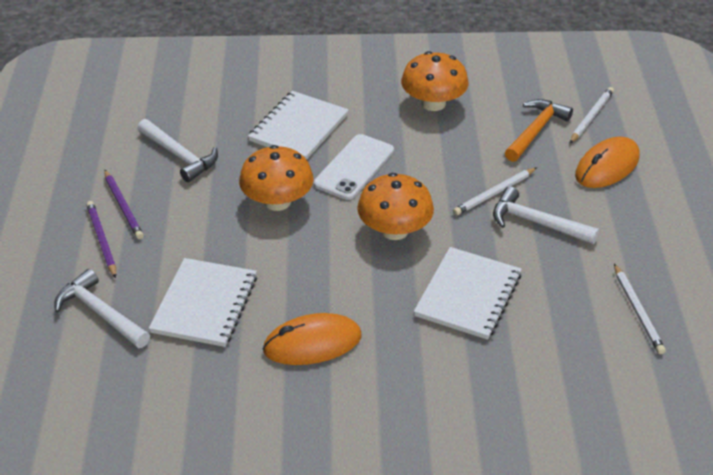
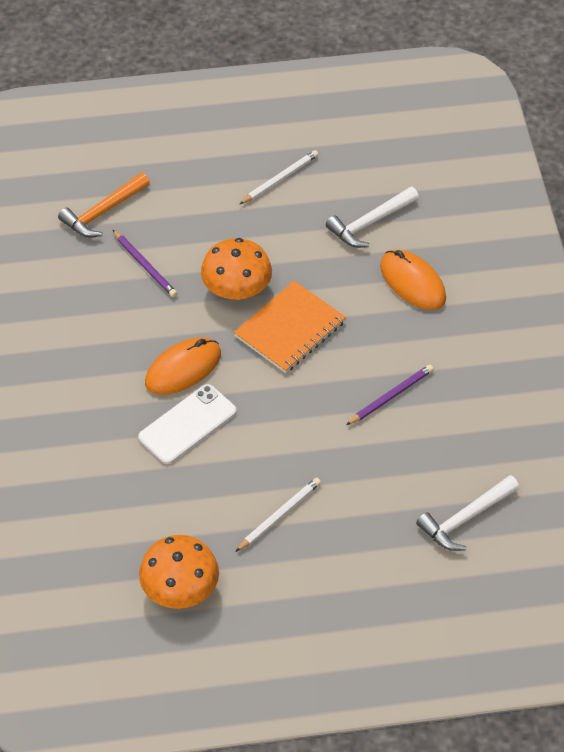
orange mushroom: 3 -> 2
orange notebook: 0 -> 1
white hammer: 3 -> 2
white notebook: 3 -> 0
white pencil: 3 -> 2

